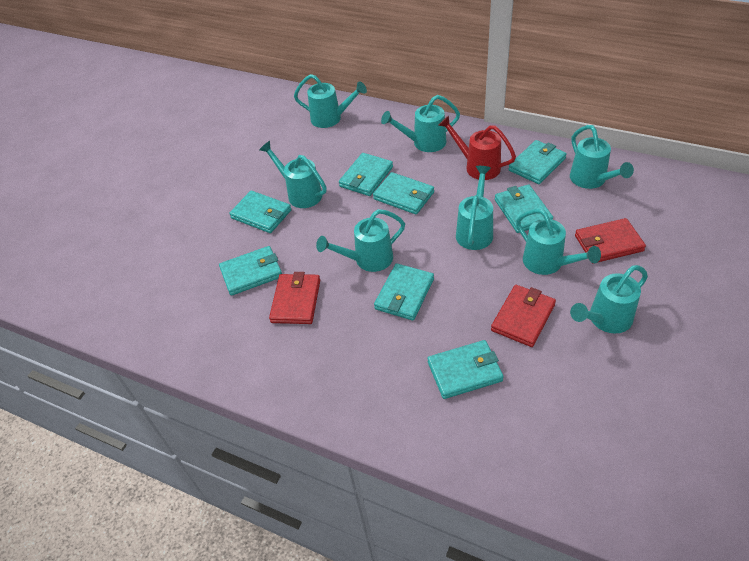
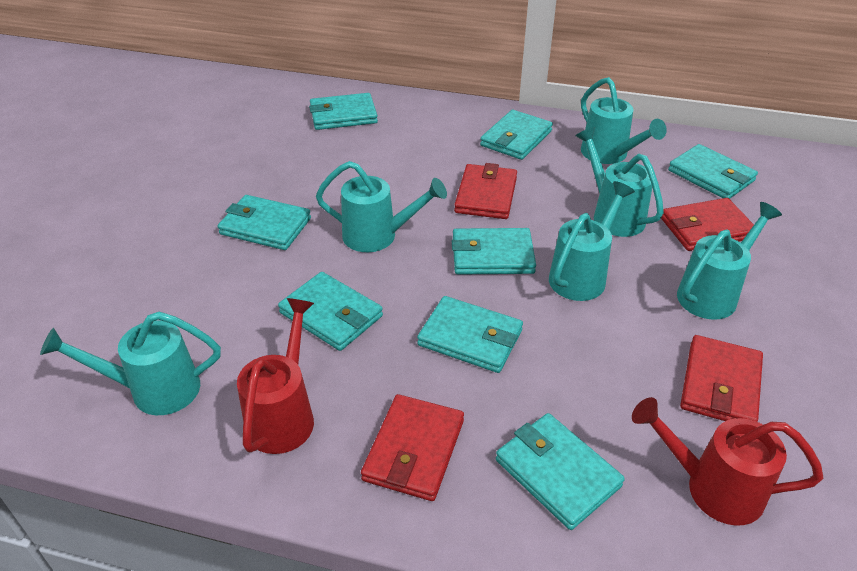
red wallet: 3 -> 4
red watering can: 1 -> 2
turquoise watering can: 8 -> 6

